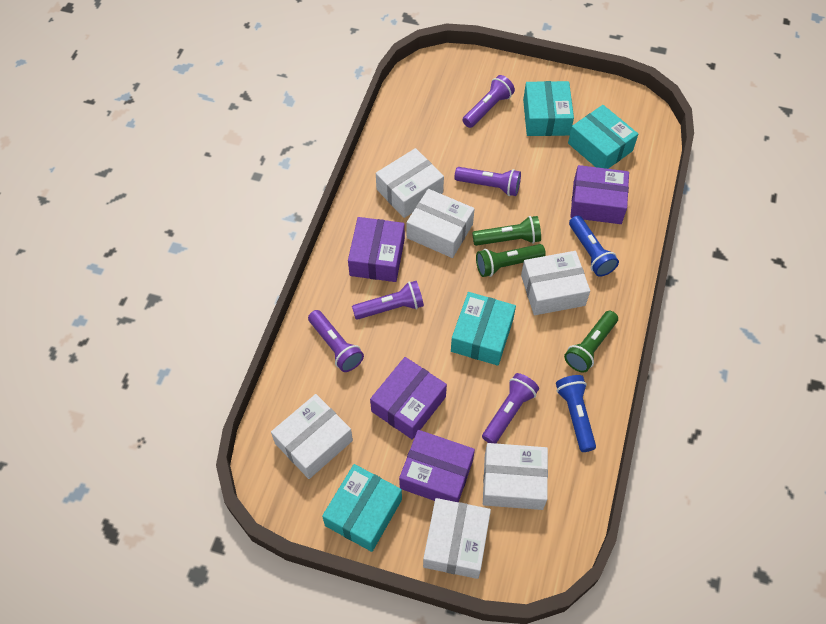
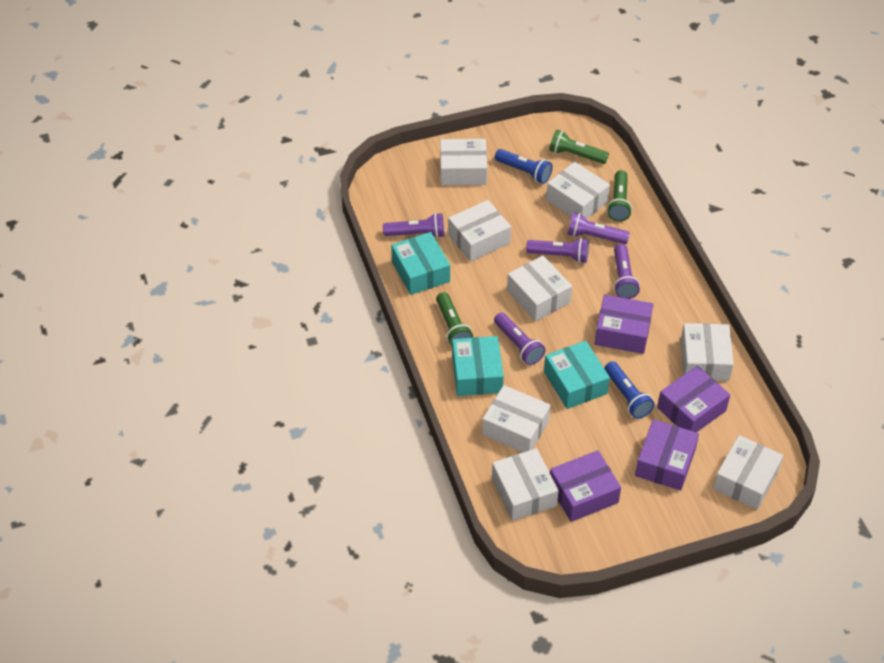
turquoise box: 4 -> 3
white box: 6 -> 8

